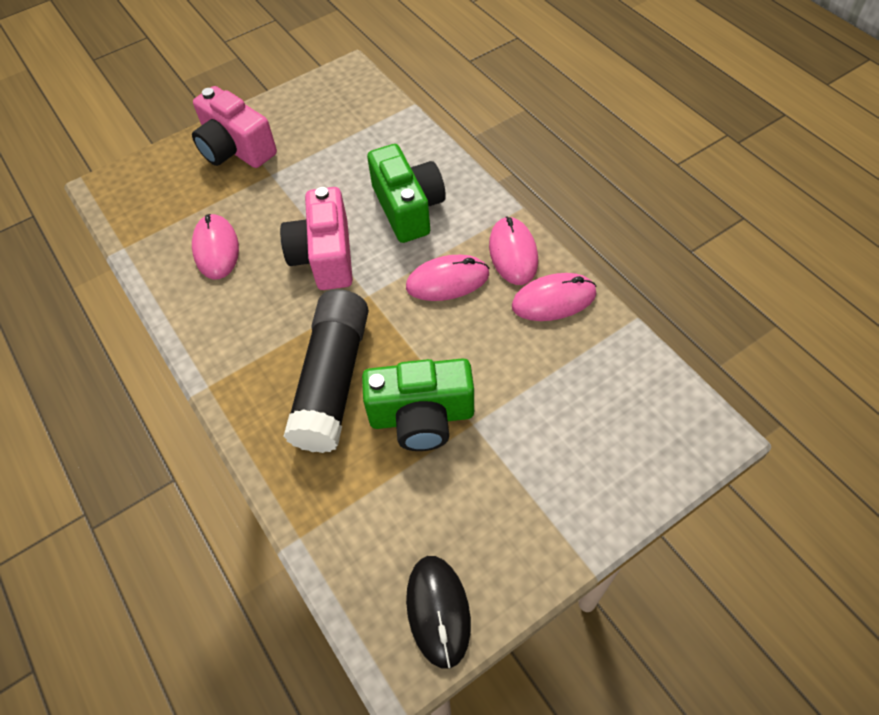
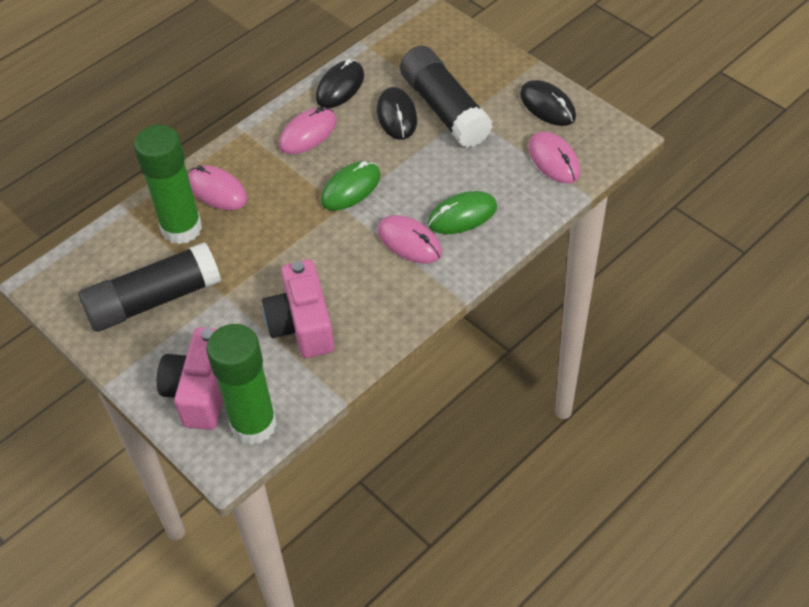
black glue stick: 1 -> 2
black mouse: 1 -> 3
green camera: 2 -> 0
green glue stick: 0 -> 2
green mouse: 0 -> 2

